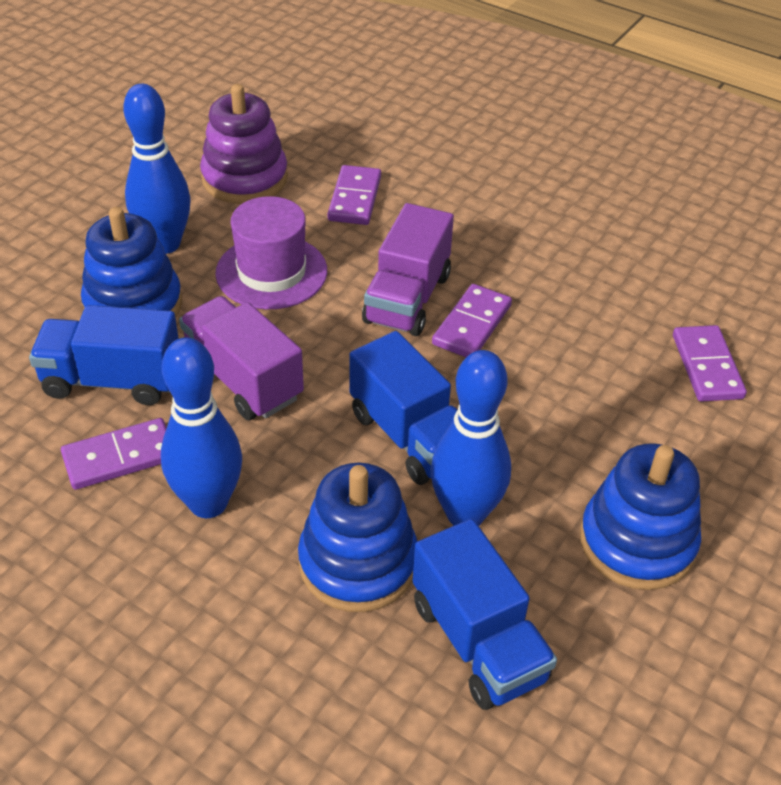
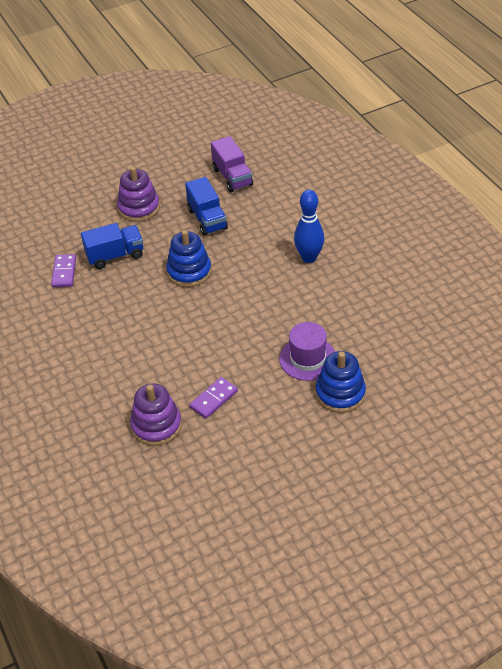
blue bowling pin: 3 -> 1
blue stacking toy: 3 -> 2
blue truck: 3 -> 2
purple domino: 4 -> 2
purple stacking toy: 1 -> 2
purple truck: 2 -> 1

